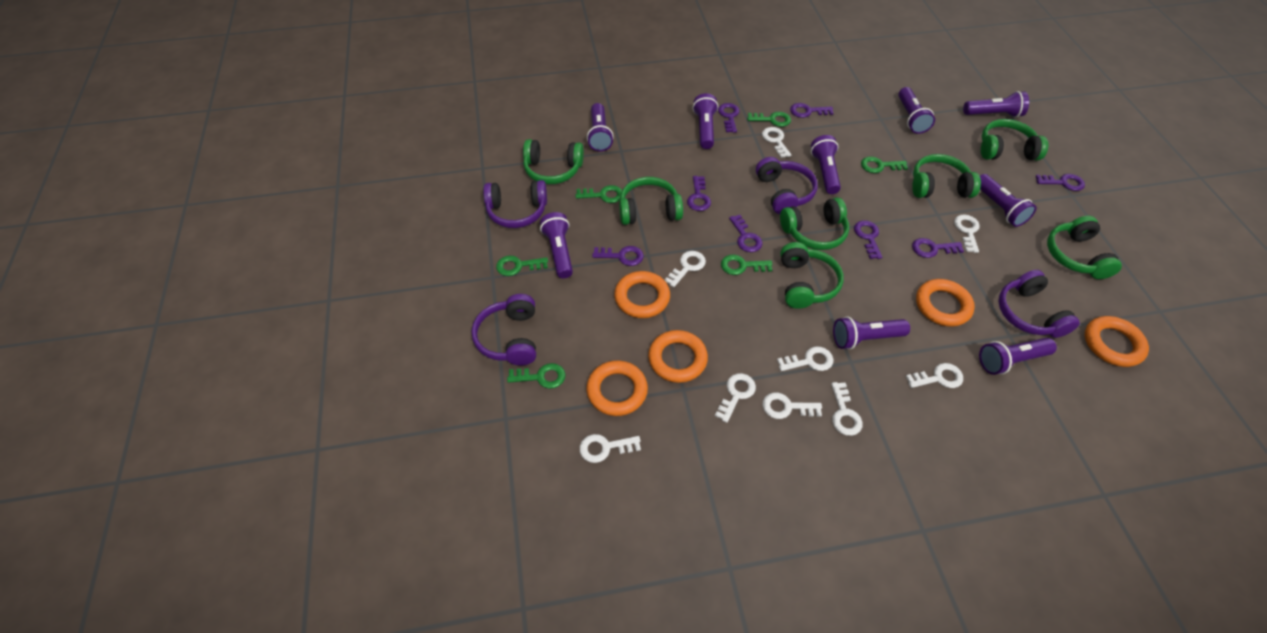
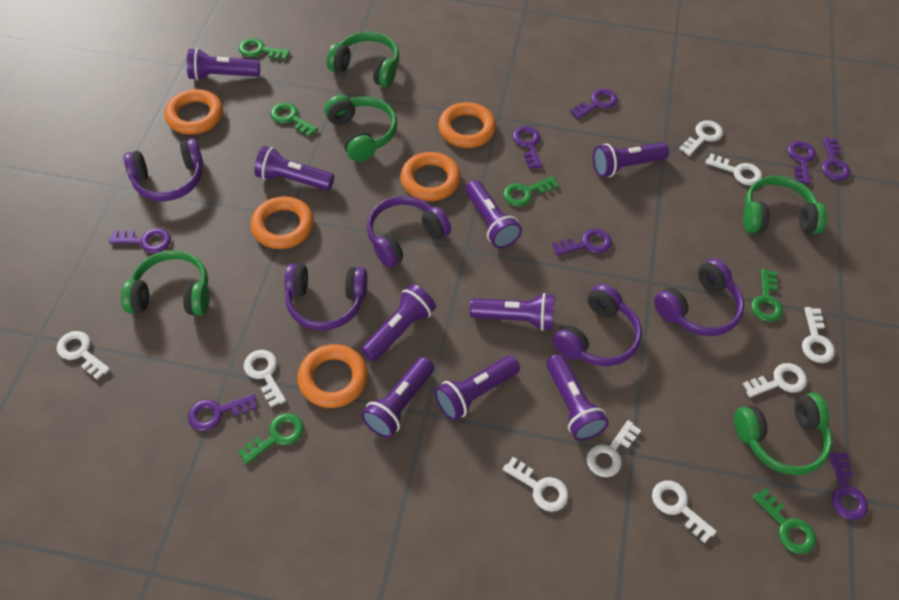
green headphones: 7 -> 5
purple headphones: 4 -> 5

